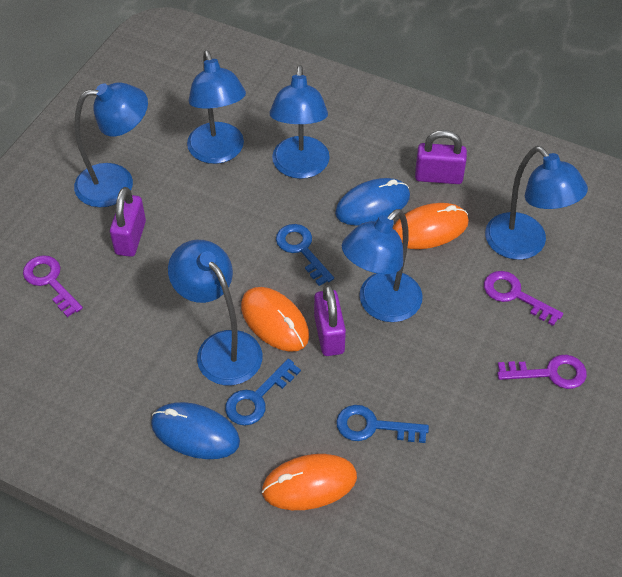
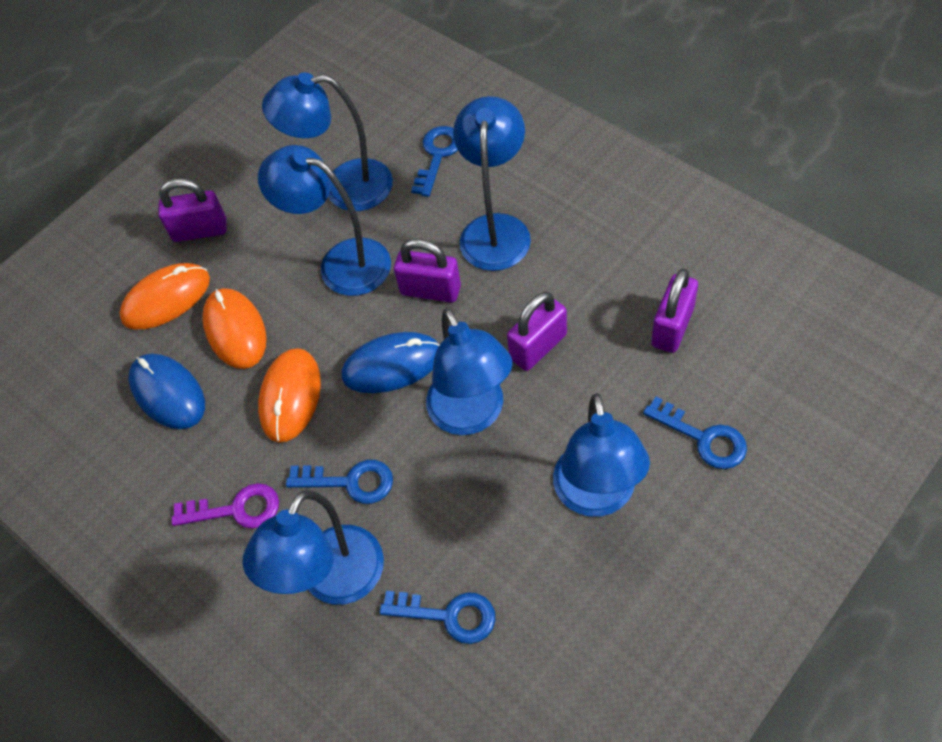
blue key: 3 -> 4
purple key: 3 -> 1
purple padlock: 3 -> 4

